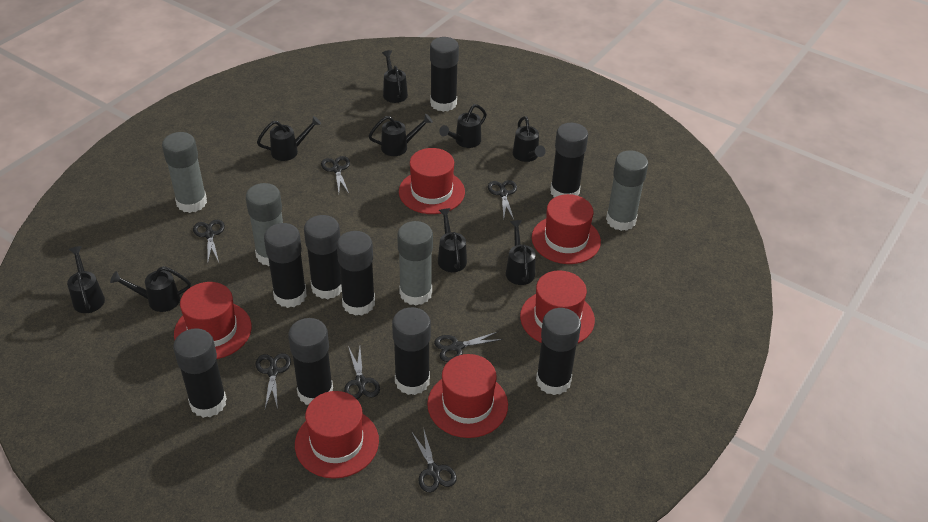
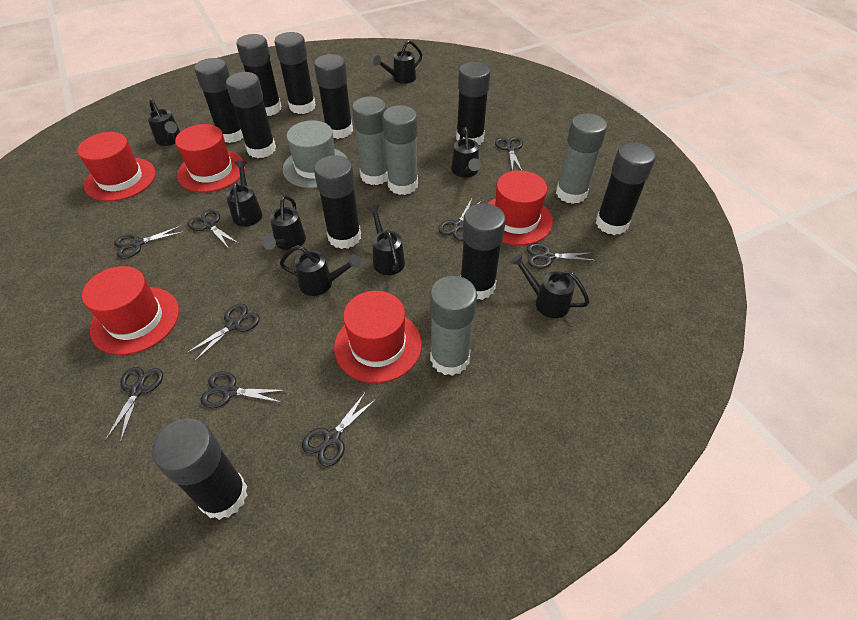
black glue stick: 9 -> 10
black scissors: 7 -> 9
black watering can: 9 -> 8
grey hat: 0 -> 1
red hat: 6 -> 5

